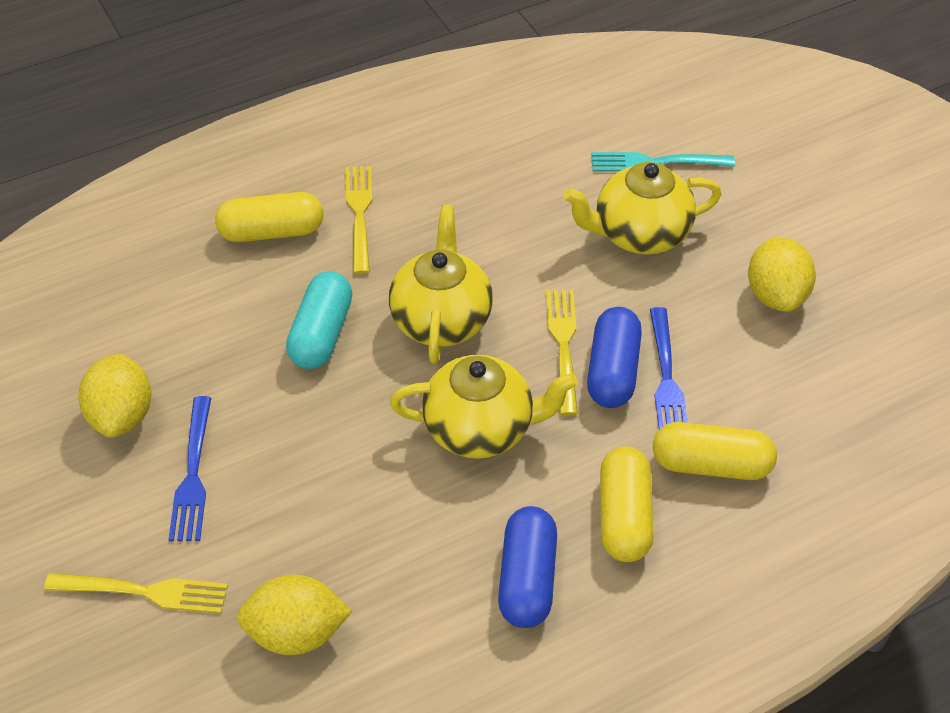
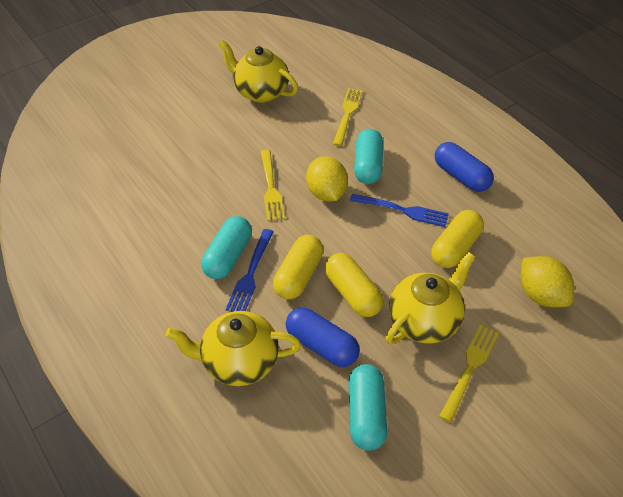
turquoise capsule: 1 -> 3
turquoise fork: 1 -> 0
yellow lemon: 3 -> 2

